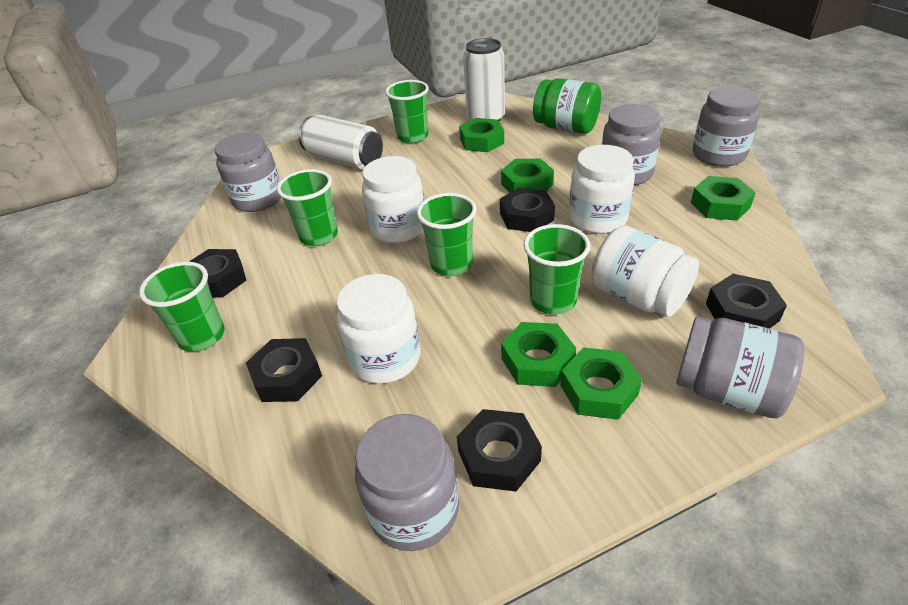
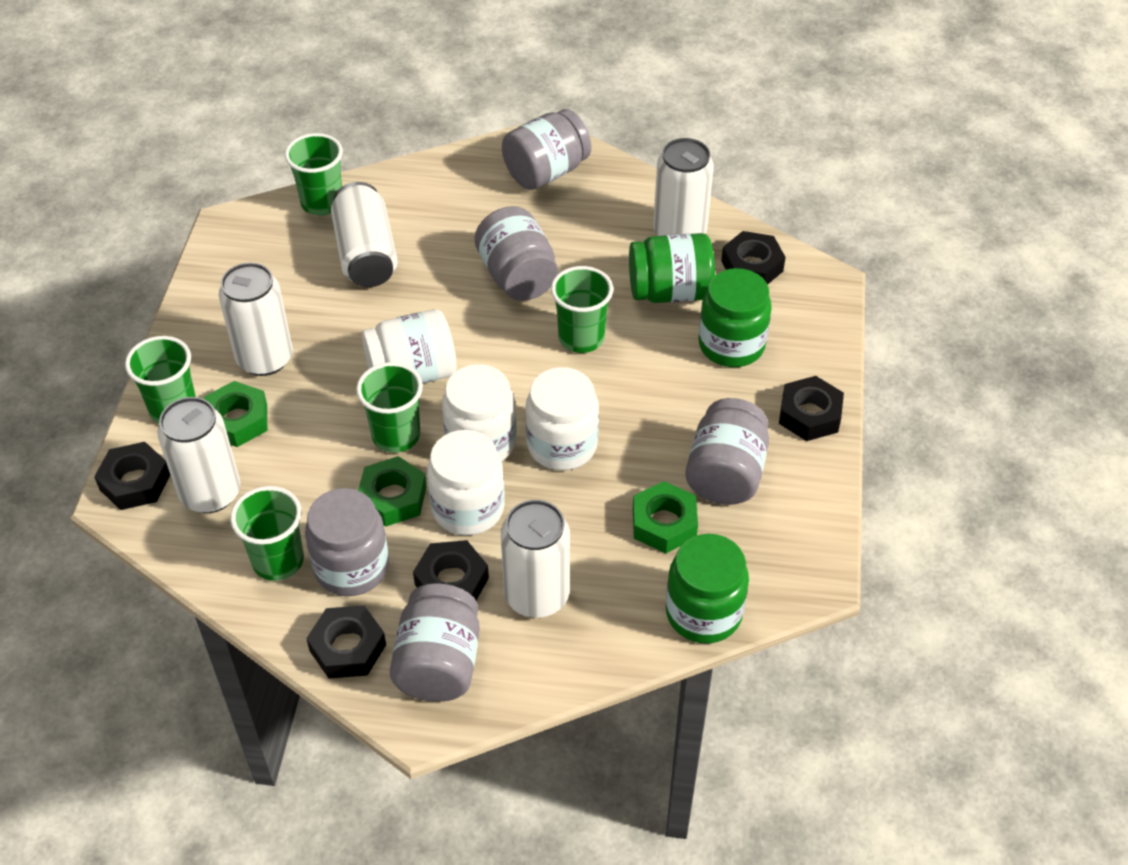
green jar: 1 -> 3
green nut: 5 -> 3
white can: 2 -> 5

